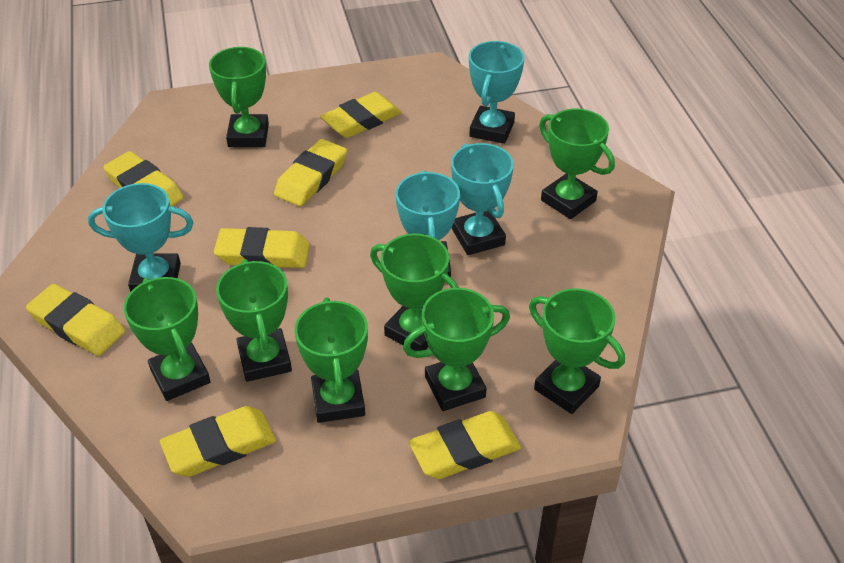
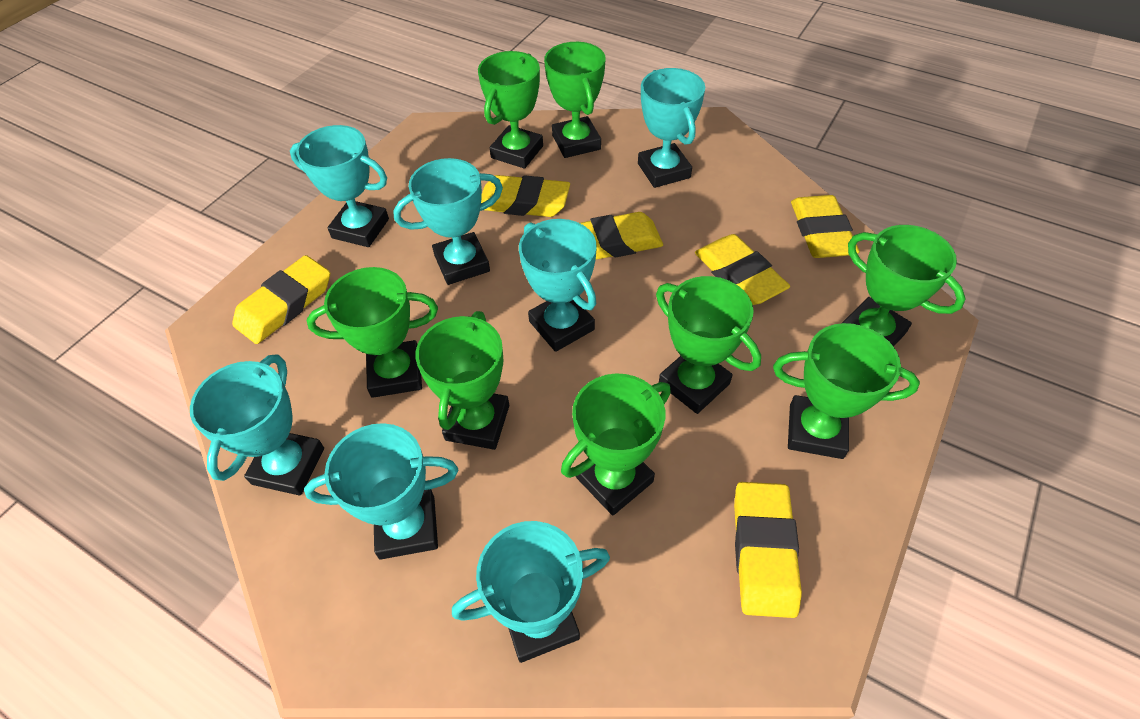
turquoise trophy: 4 -> 7
yellow eraser: 7 -> 6

